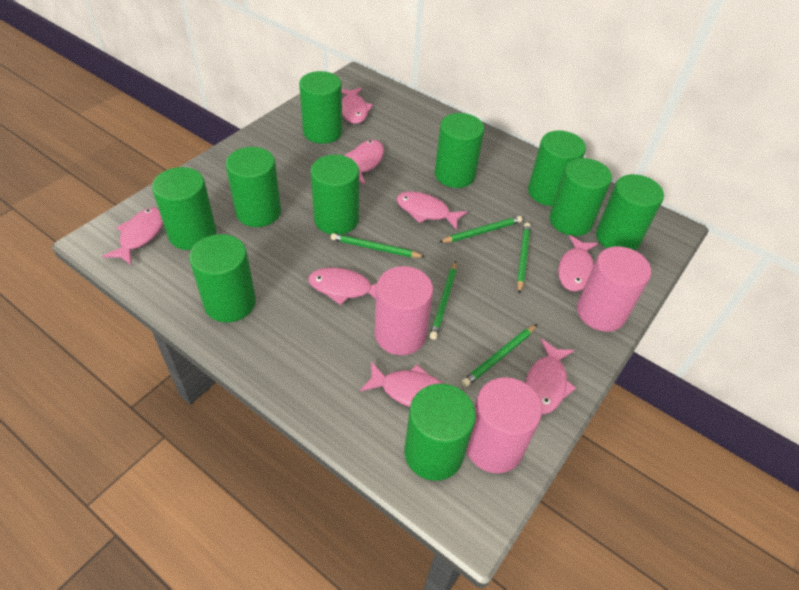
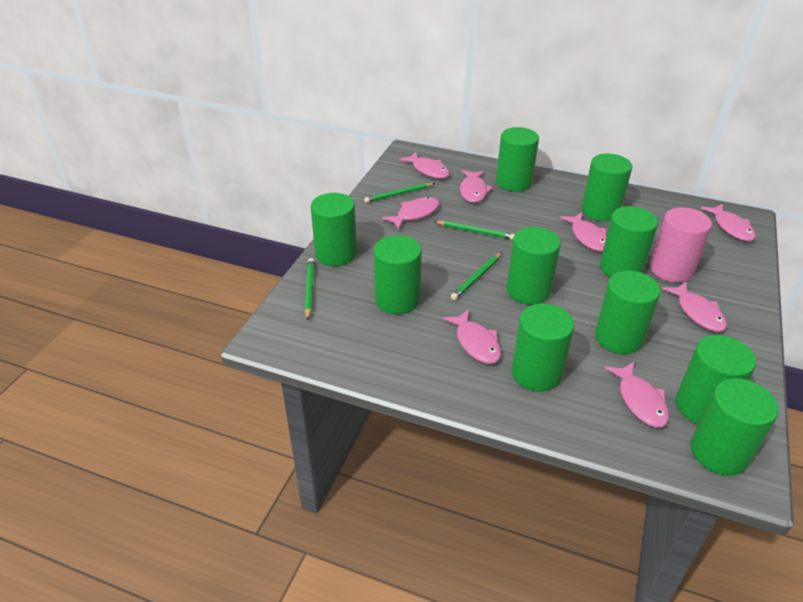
green pencil: 5 -> 4
pink cylinder: 3 -> 1

